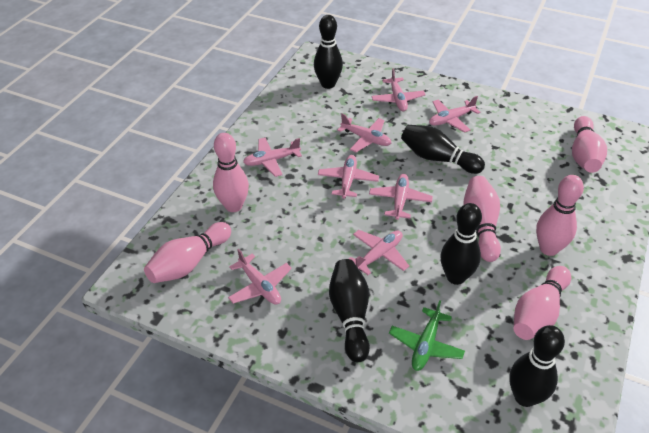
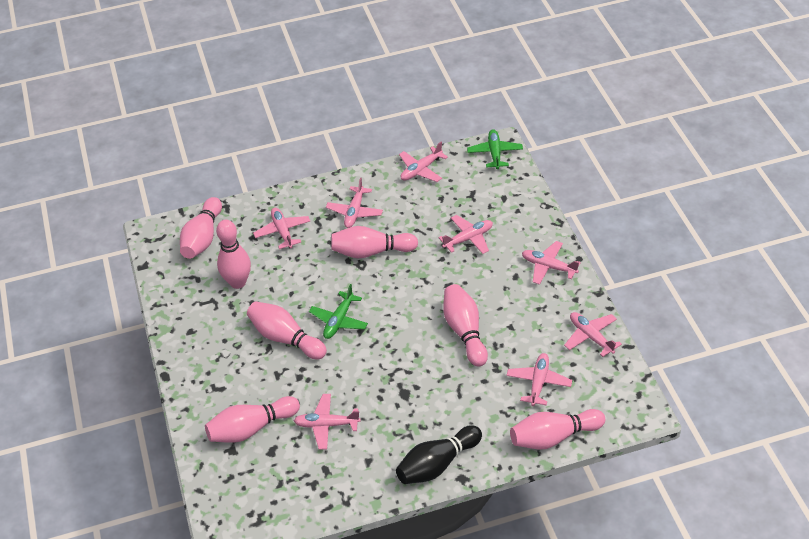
black bowling pin: 5 -> 1
green plane: 1 -> 2
pink bowling pin: 6 -> 7

